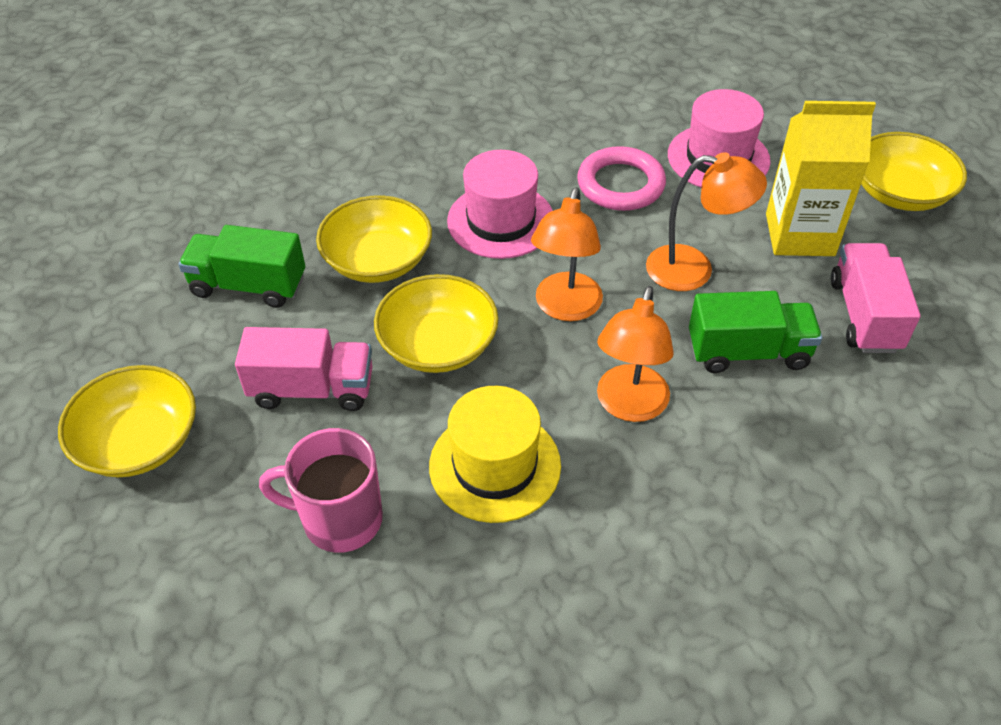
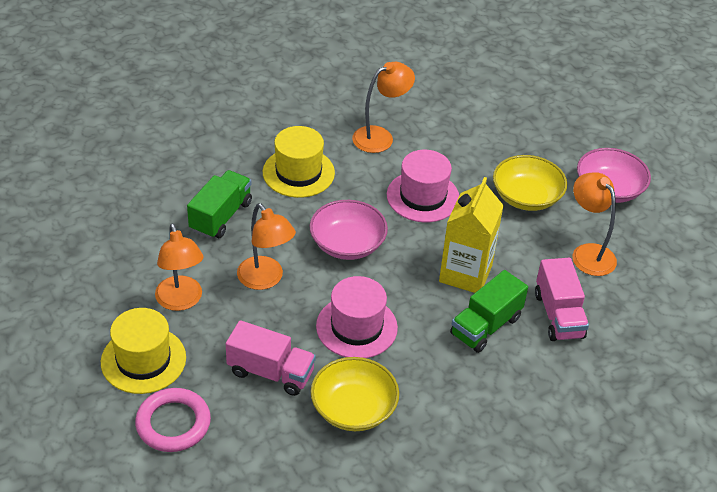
orange lamp: 3 -> 4
pink bowl: 0 -> 2
pink mug: 1 -> 0
yellow bowl: 4 -> 2
yellow hat: 1 -> 2

